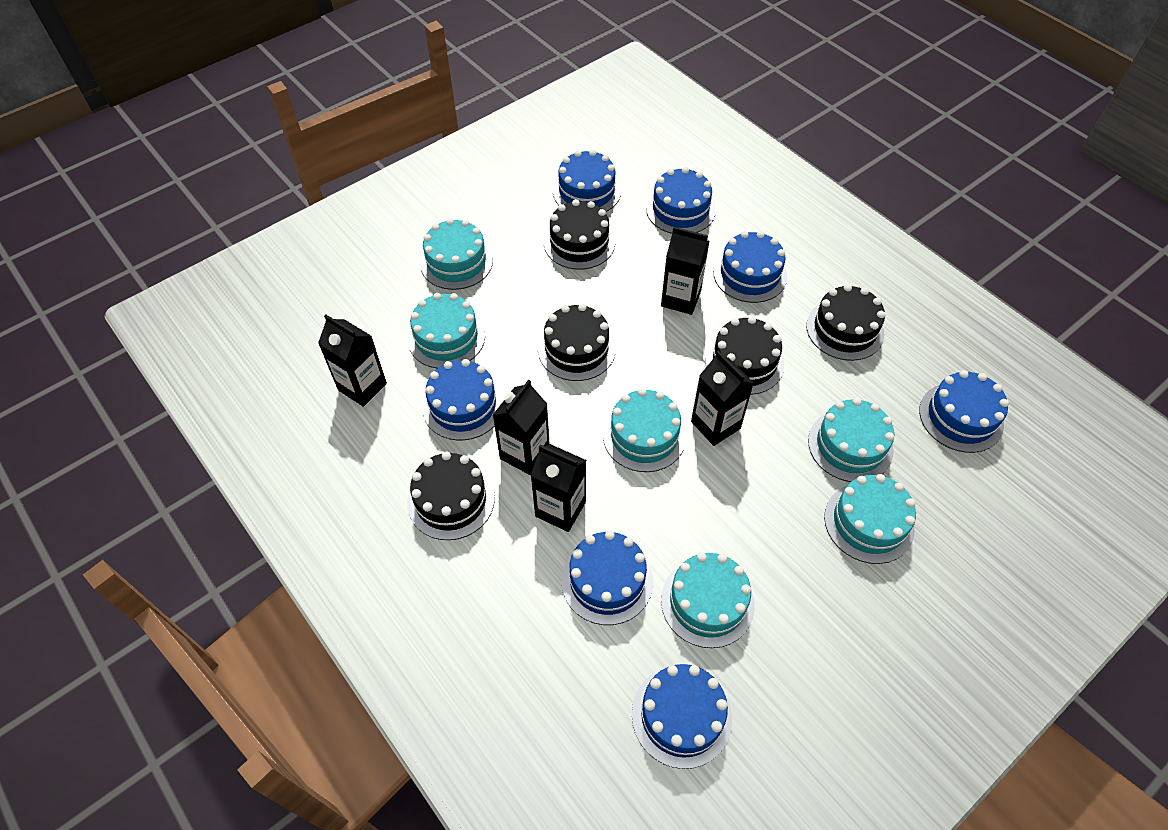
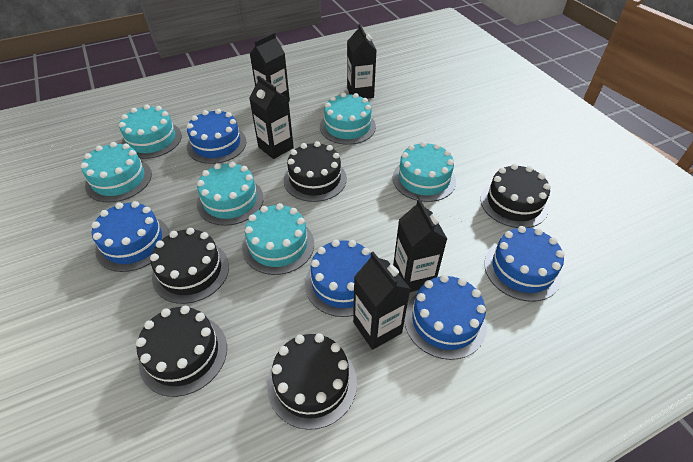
blue cake: 7 -> 5

